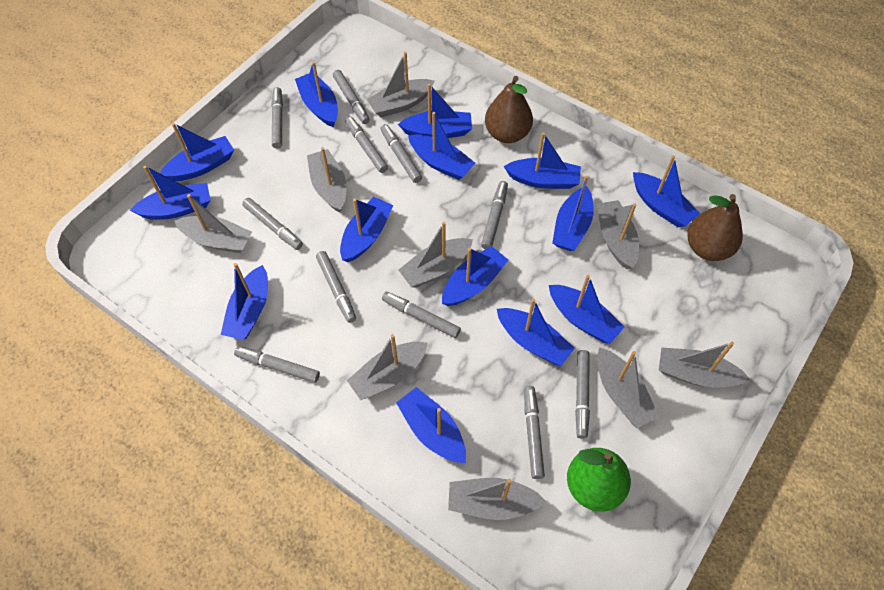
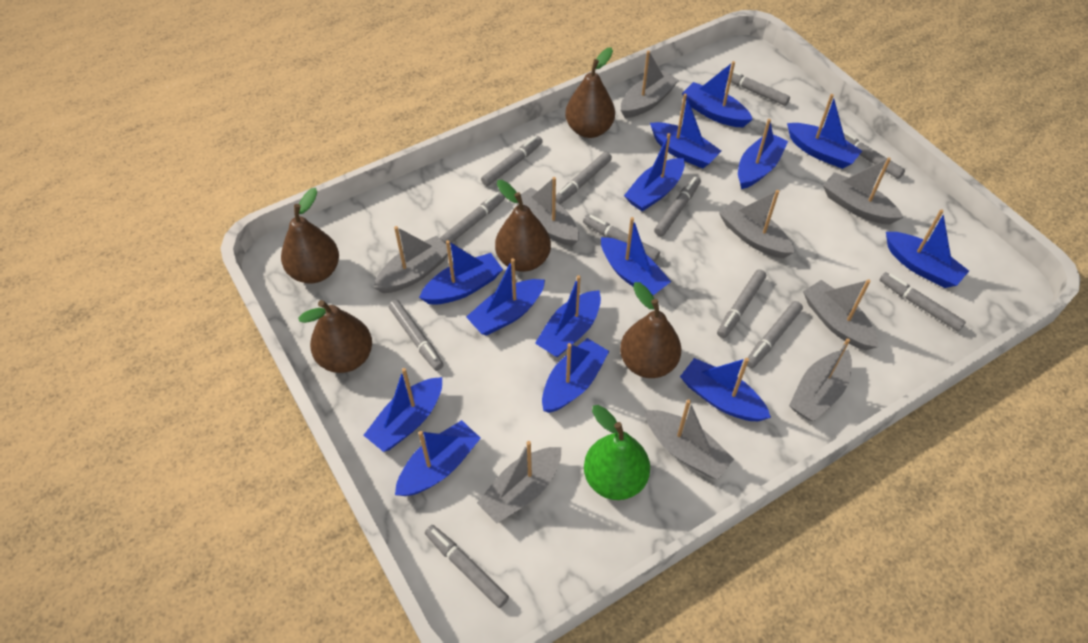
brown pear: 2 -> 5
grey marker: 11 -> 12

